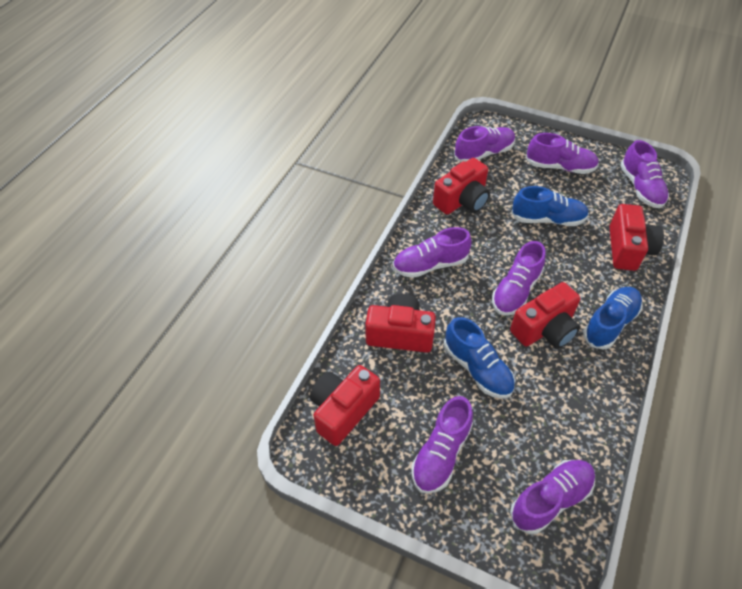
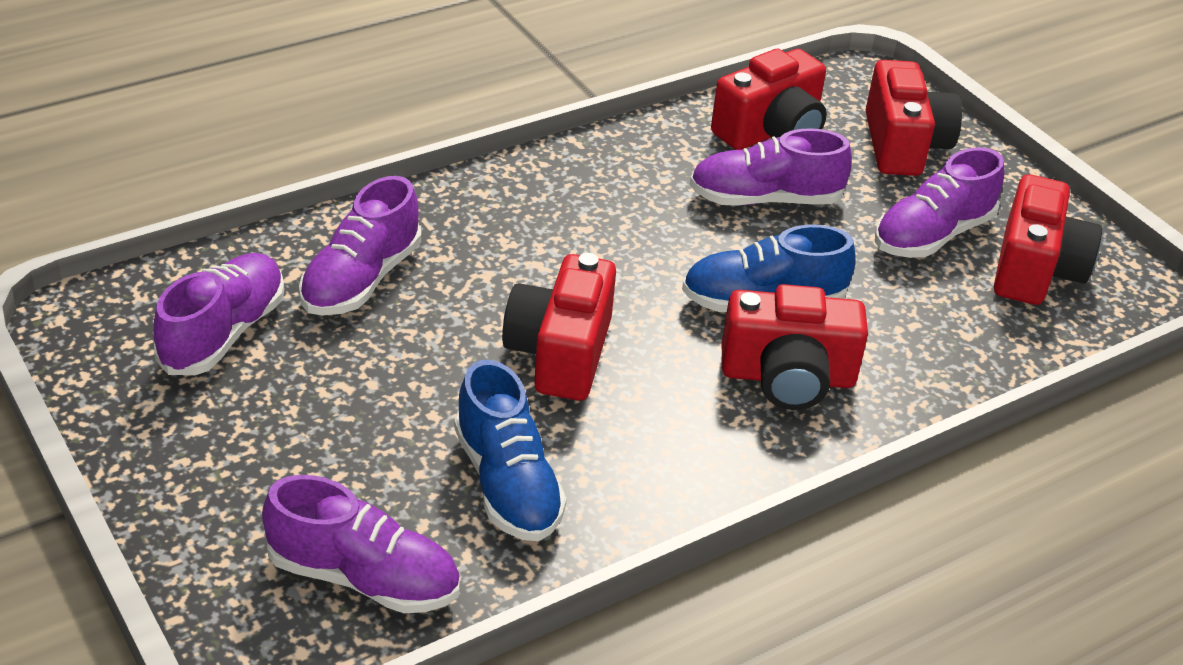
blue shoe: 3 -> 2
purple shoe: 7 -> 5

